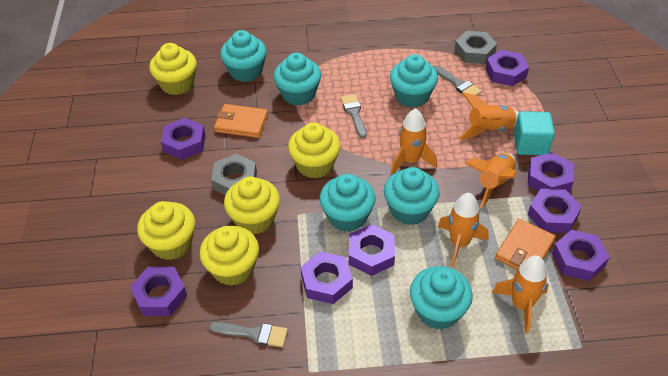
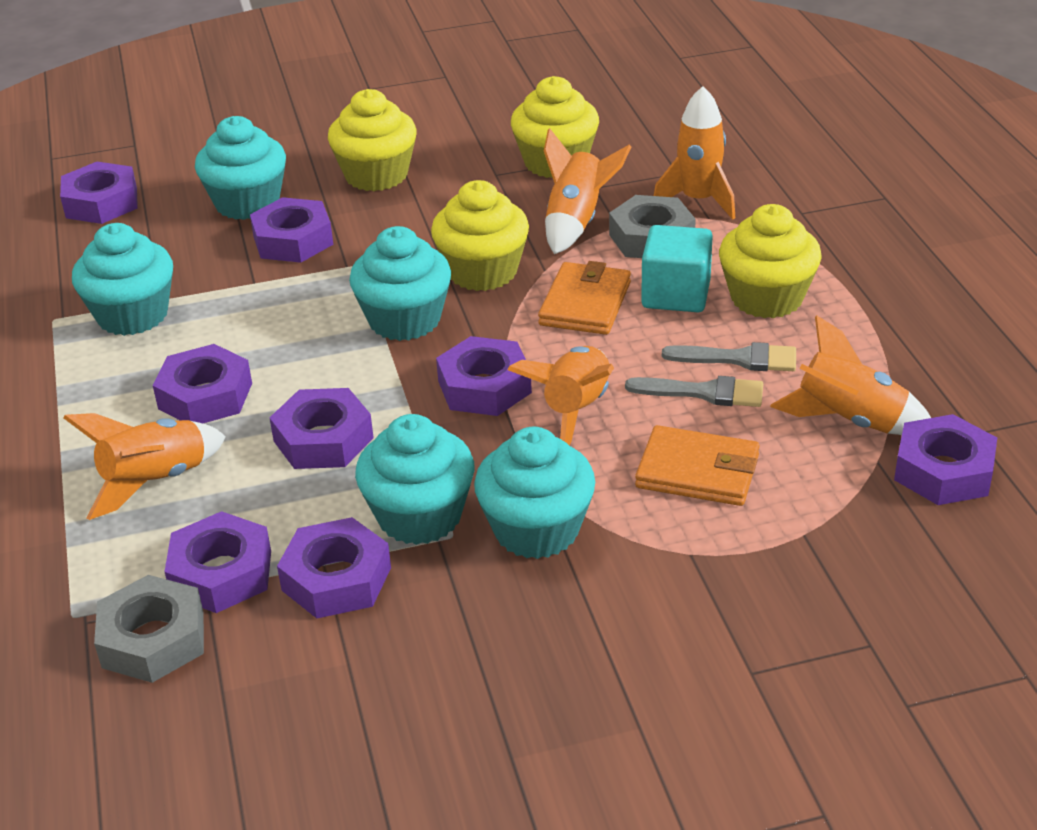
grey brush: 3 -> 2
turquoise cupcake: 6 -> 5
yellow cupcake: 5 -> 4

